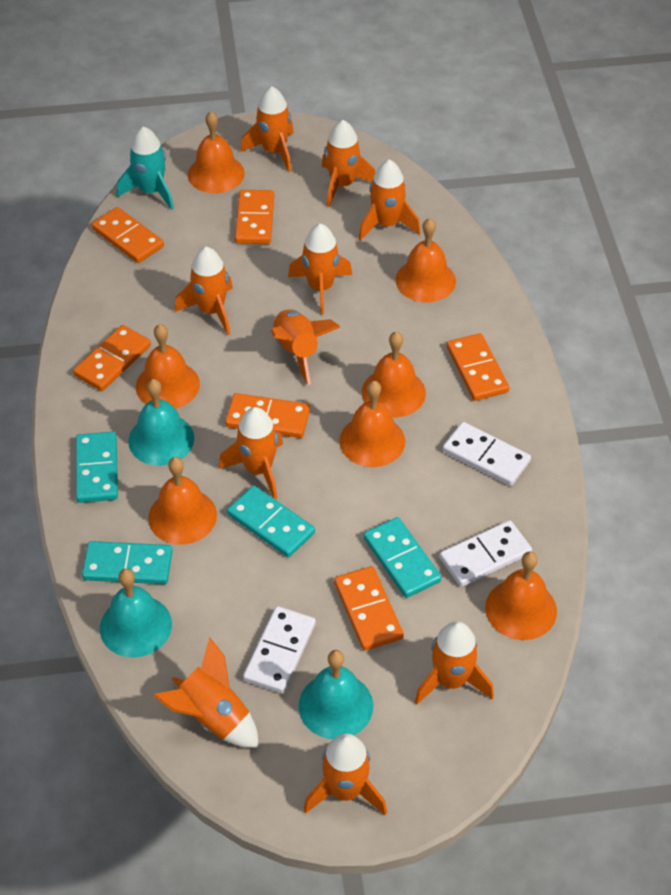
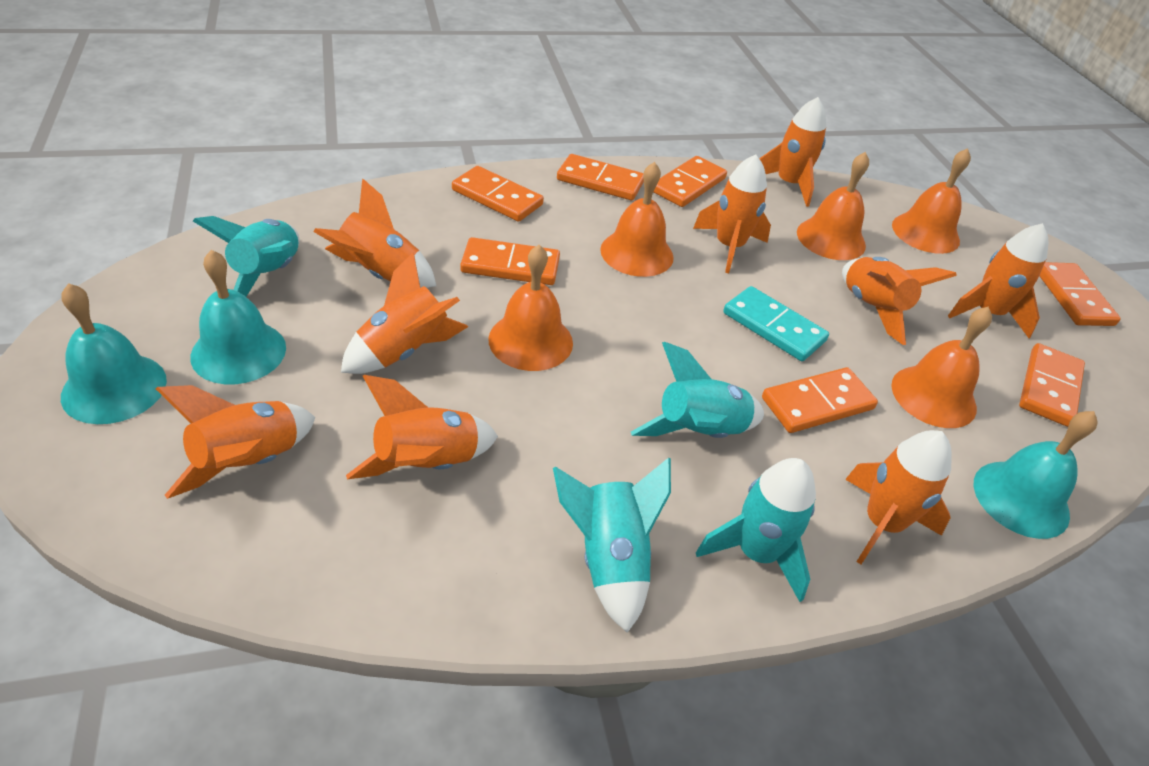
orange bell: 7 -> 5
orange domino: 6 -> 7
orange rocket: 10 -> 9
turquoise domino: 4 -> 1
turquoise rocket: 1 -> 4
white domino: 3 -> 0

